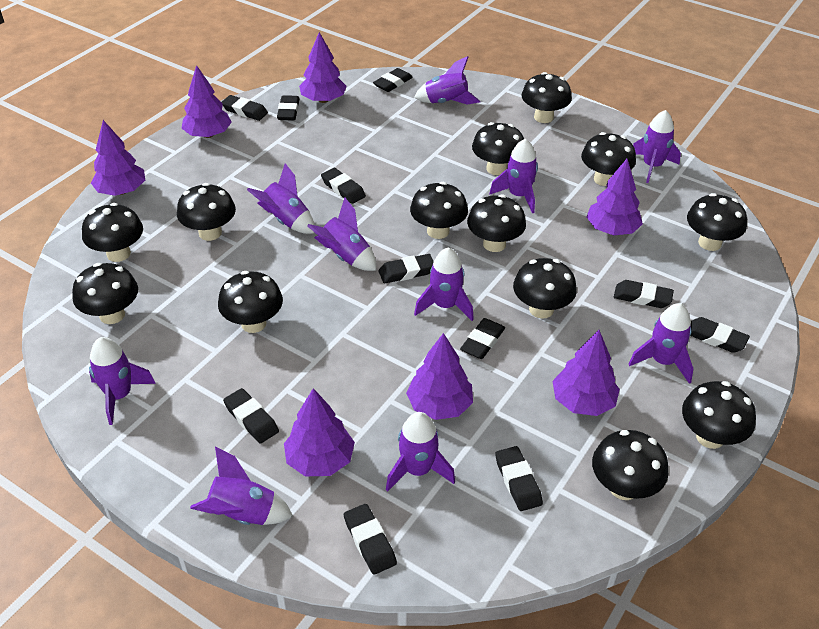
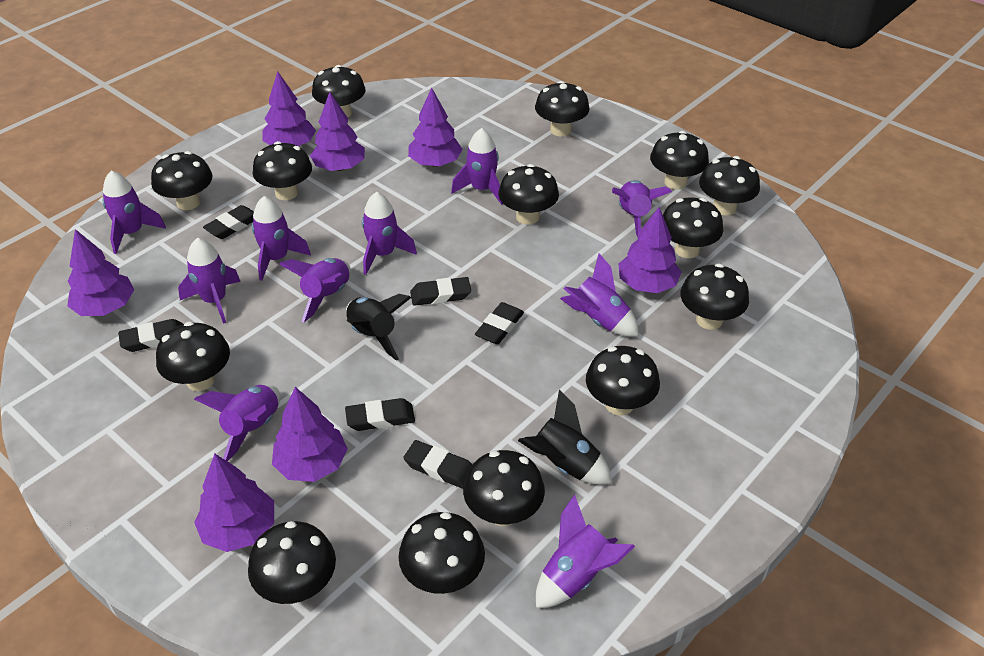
black eraser: 11 -> 6
black mushroom: 13 -> 14
black rocket: 0 -> 2

